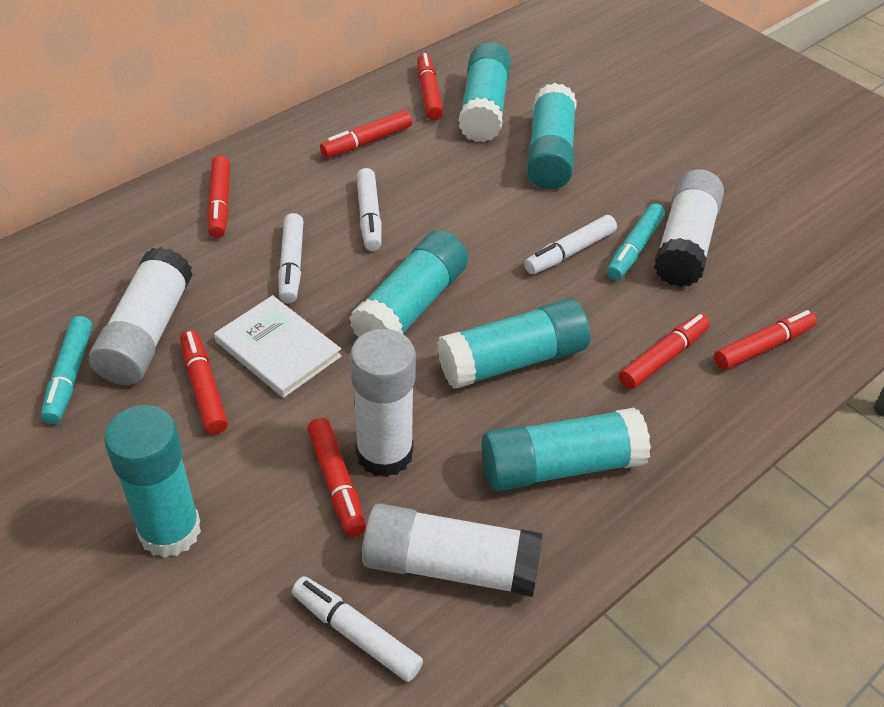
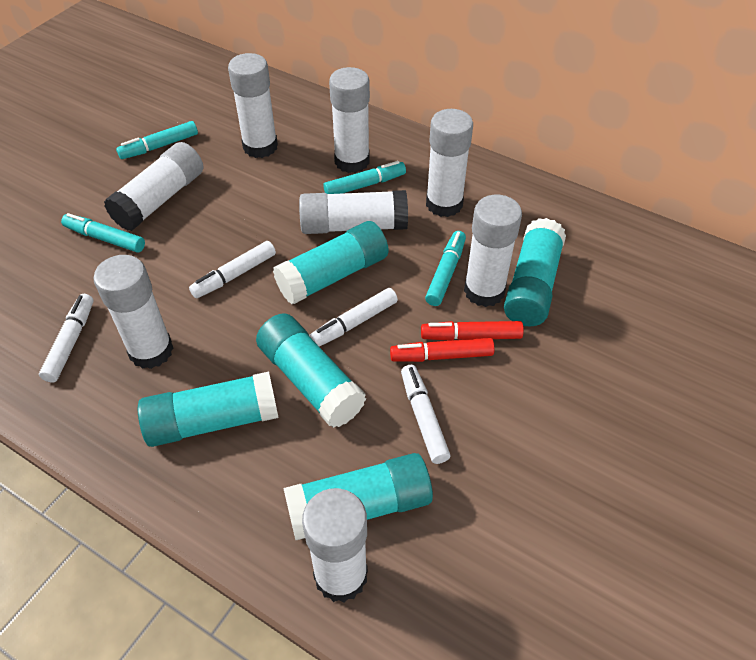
red marker: 7 -> 2
turquoise glue stick: 6 -> 5
turquoise marker: 2 -> 4
white book: 1 -> 0
white glue stick: 4 -> 8

